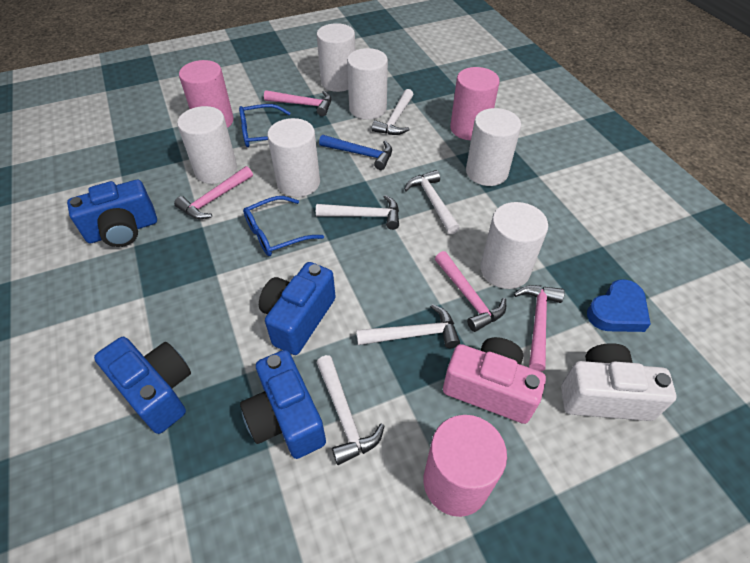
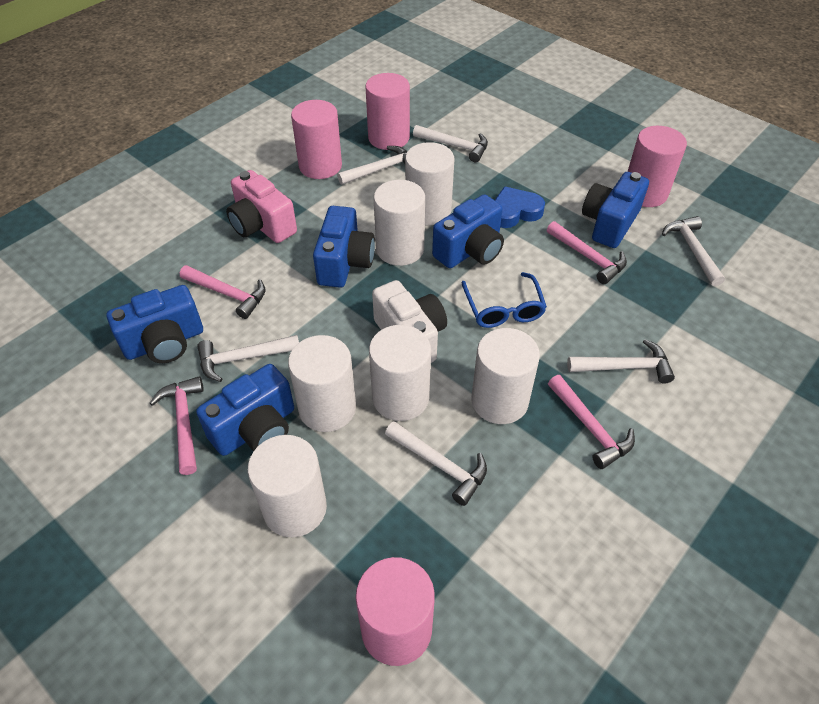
blue camera: 4 -> 5
blue glasses: 2 -> 1
blue hammer: 1 -> 0
pink cylinder: 3 -> 4
white hammer: 5 -> 6

